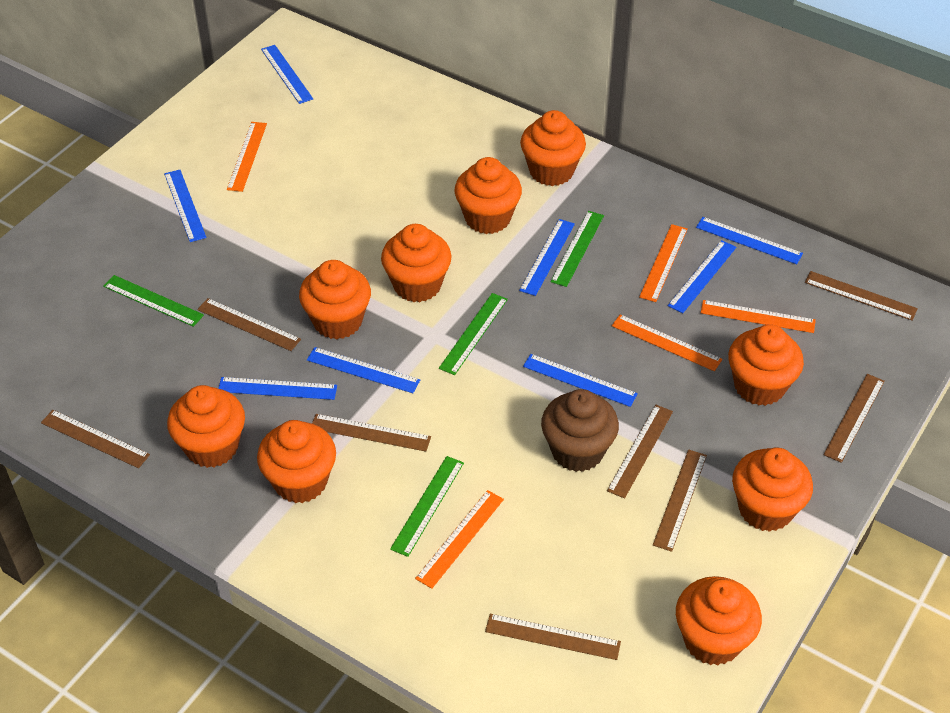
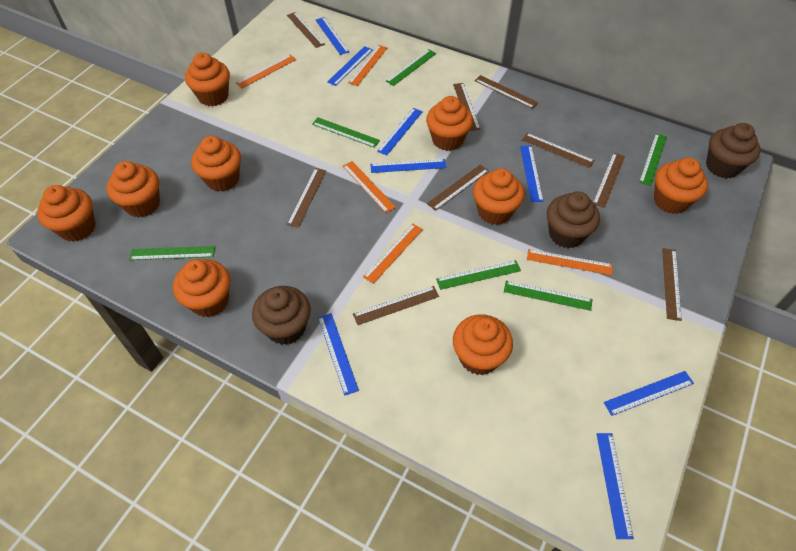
brown cupcake: 1 -> 3
brown ruler: 8 -> 9
green ruler: 4 -> 6

